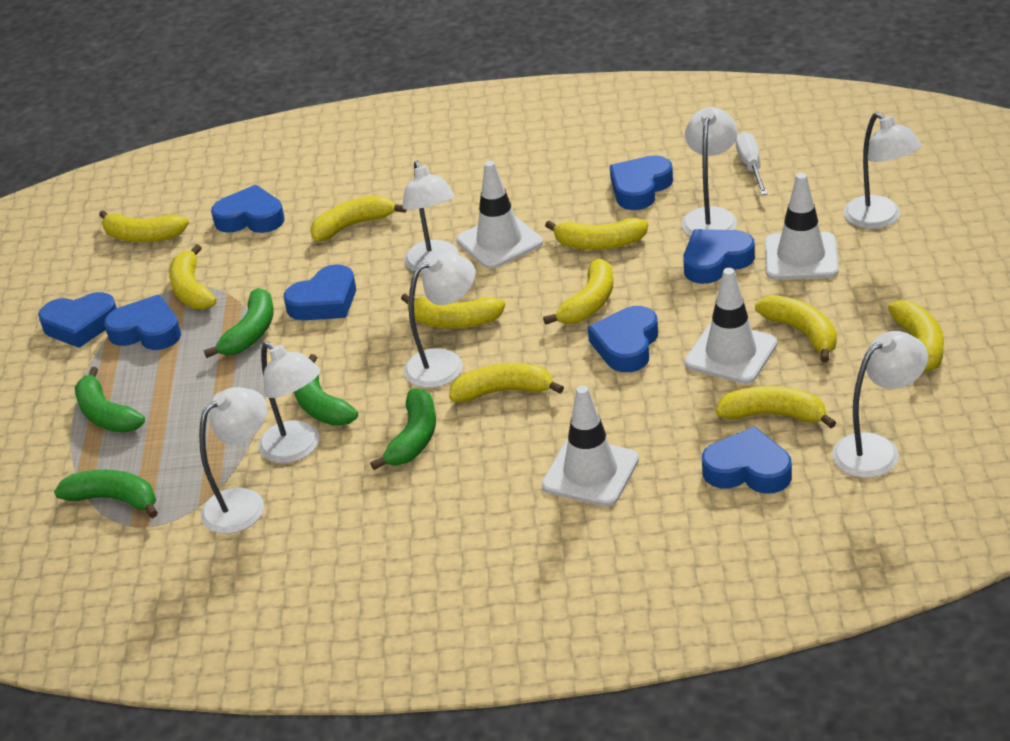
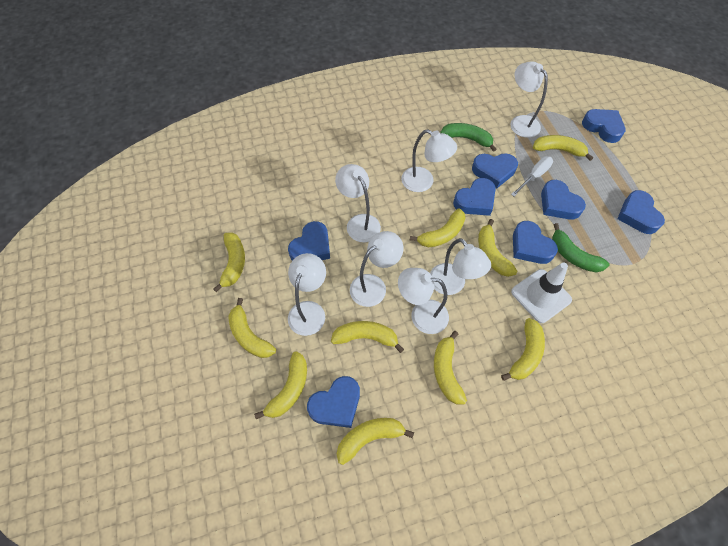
green banana: 5 -> 2
white traffic cone: 4 -> 1

